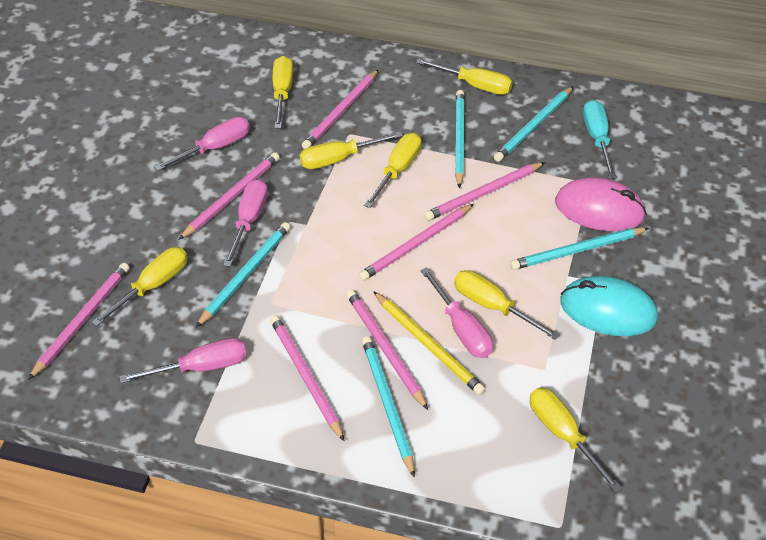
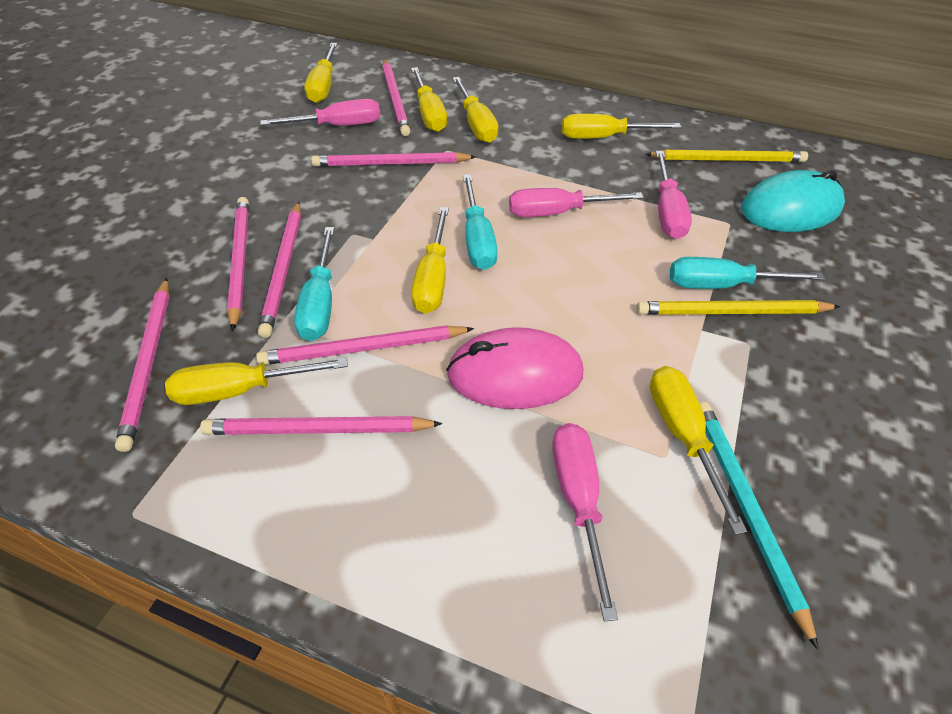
turquoise pencil: 5 -> 1
turquoise screwdriver: 1 -> 3
yellow pencil: 1 -> 2

